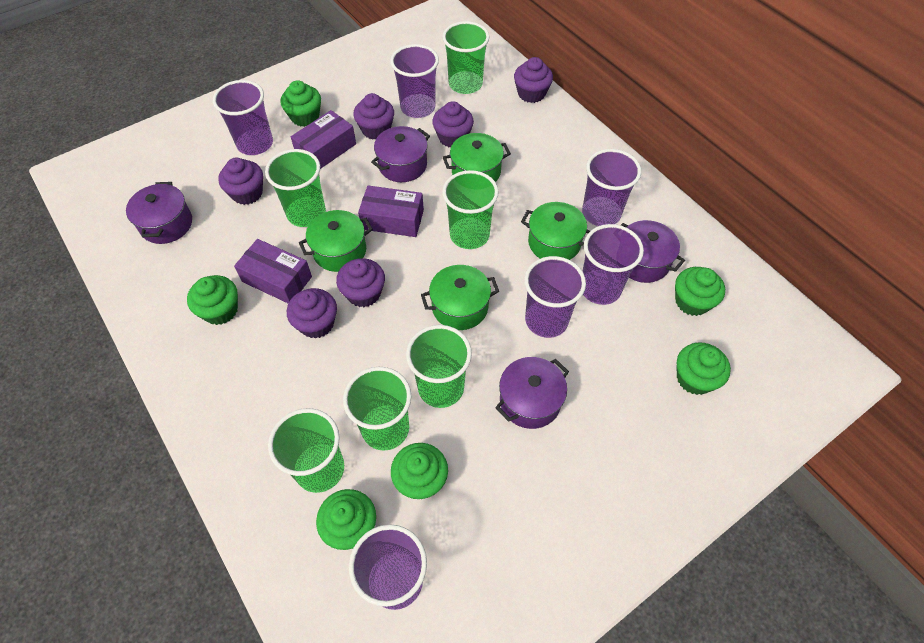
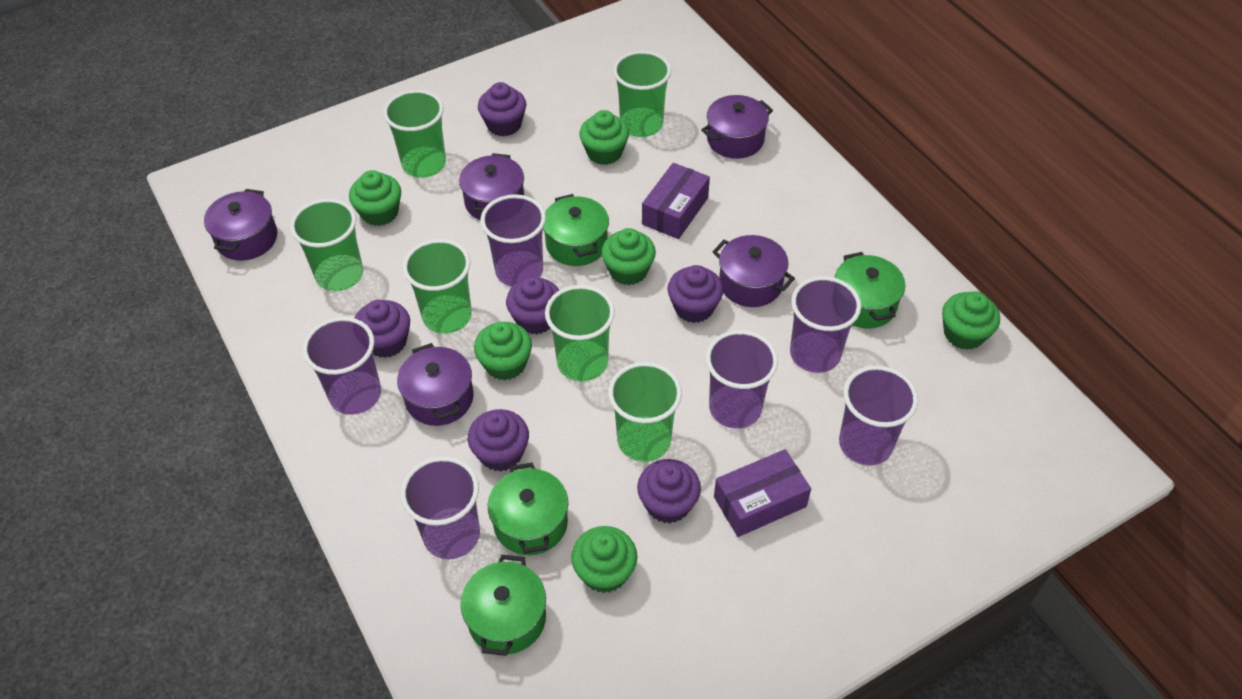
purple box: 3 -> 2
purple pot: 4 -> 5

